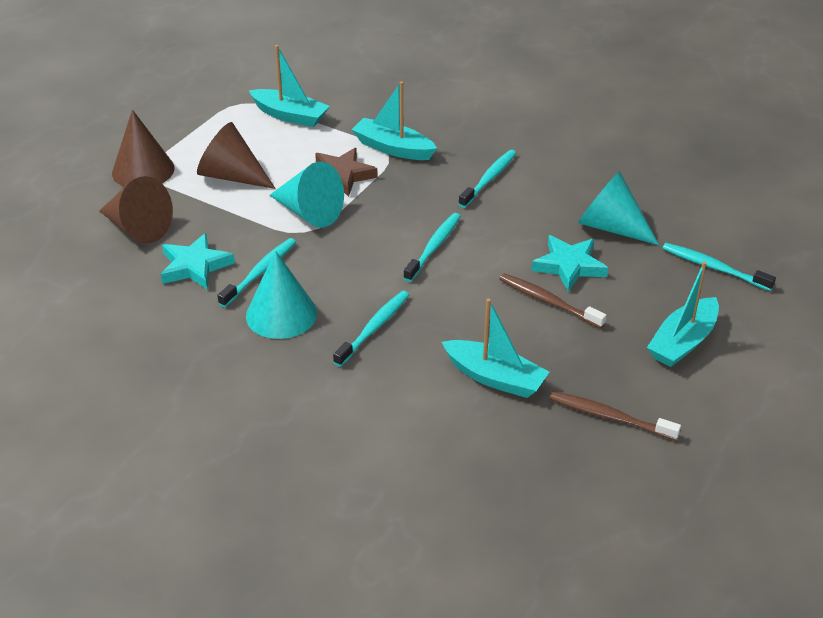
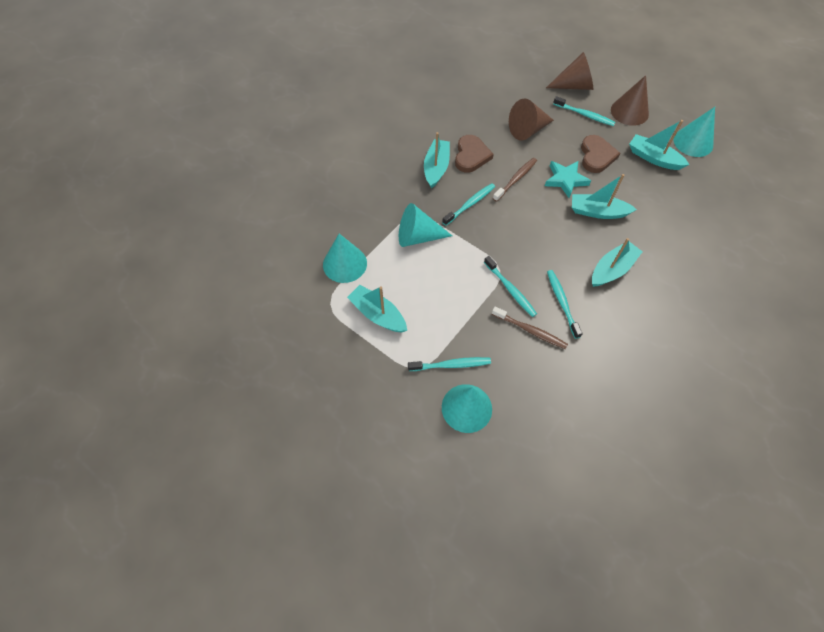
brown heart: 0 -> 2
brown star: 1 -> 0
turquoise boat: 4 -> 5
turquoise cone: 3 -> 4
turquoise star: 2 -> 1

